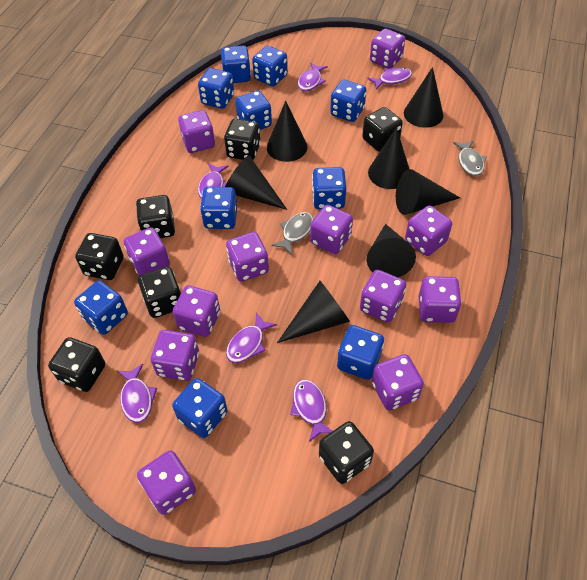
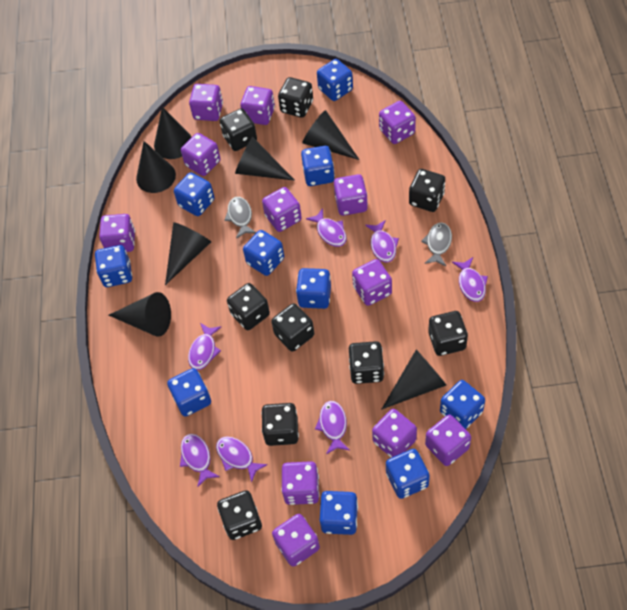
black dice: 7 -> 9
purple fish: 6 -> 7

